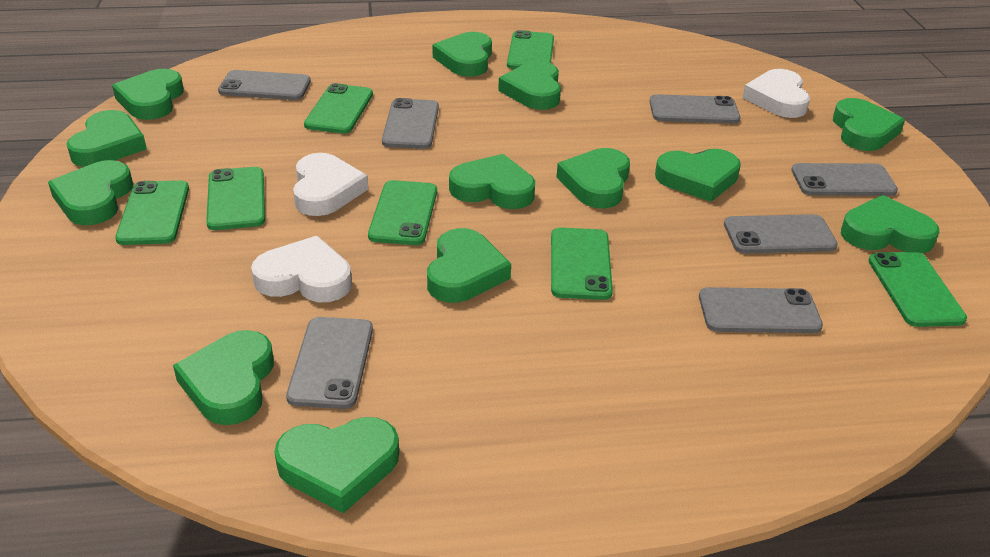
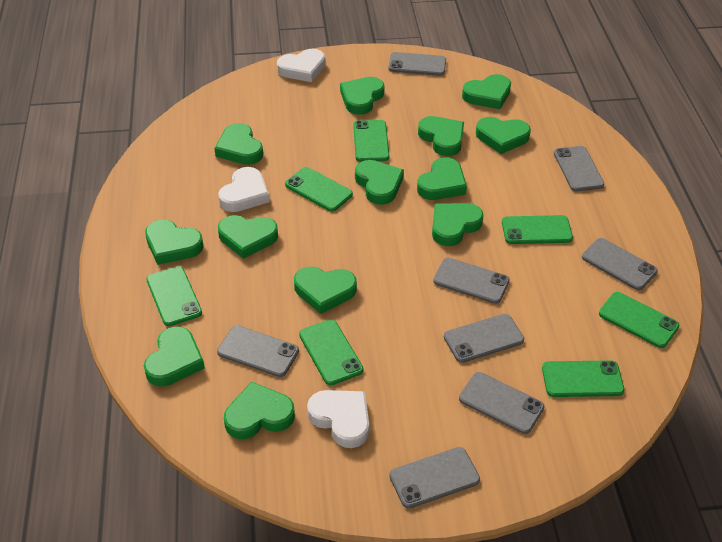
grey phone: 7 -> 8

